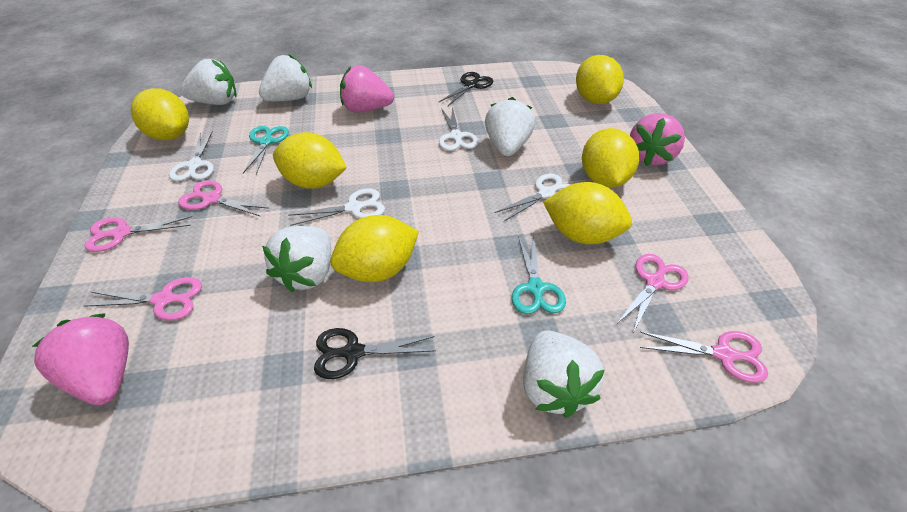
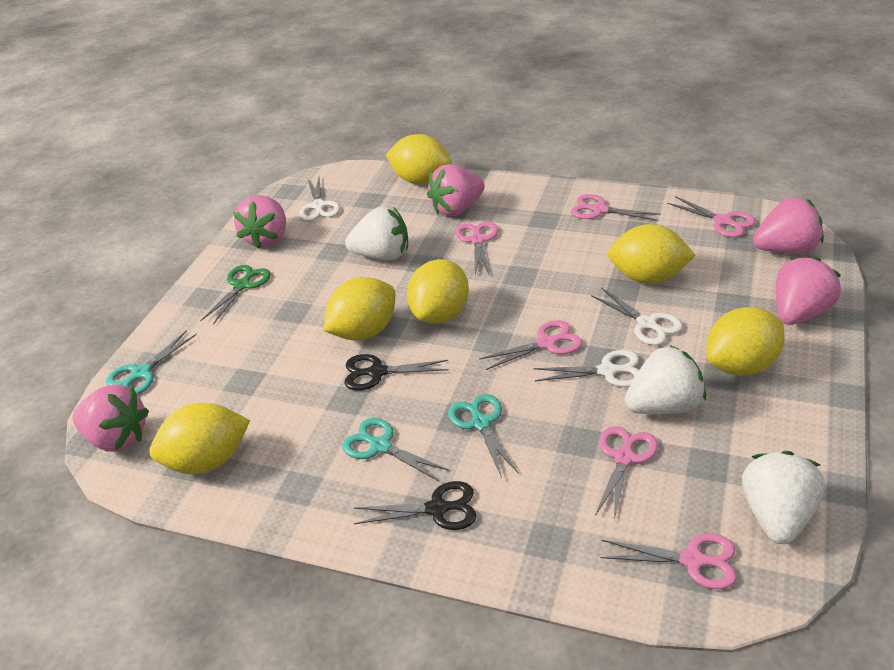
green scissors: 0 -> 1
pink scissors: 5 -> 6
pink strawberry: 3 -> 5
turquoise scissors: 2 -> 3
white scissors: 4 -> 3
white strawberry: 5 -> 3

